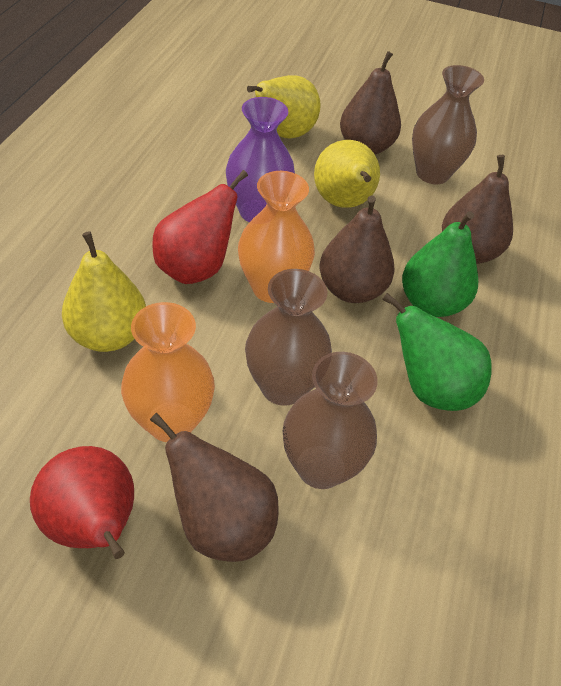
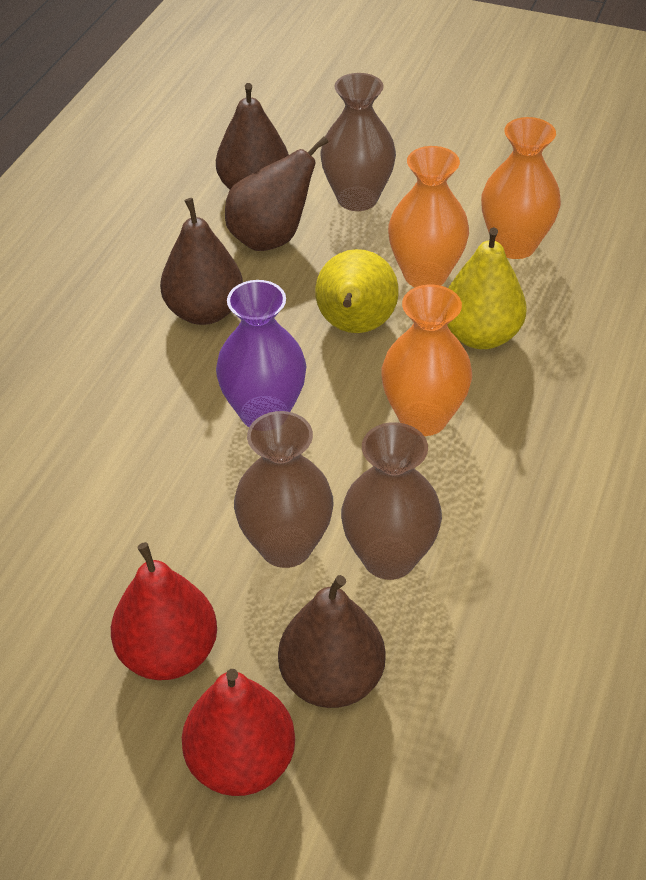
green pear: 2 -> 0
orange vase: 2 -> 3
yellow pear: 3 -> 2

